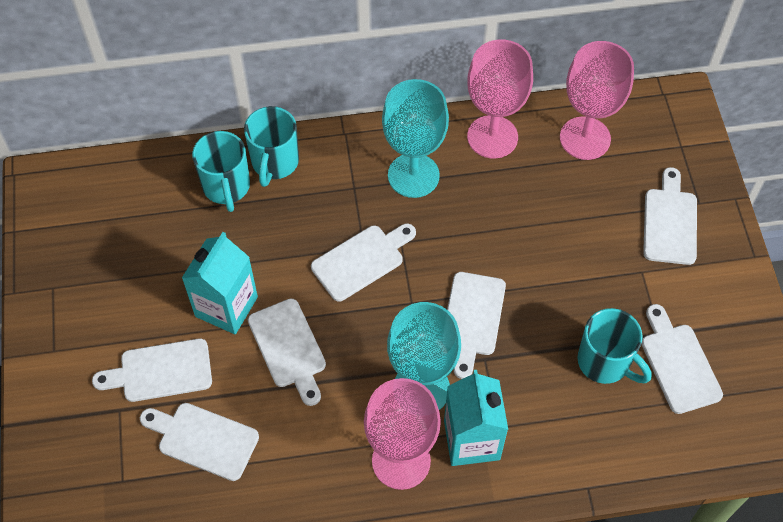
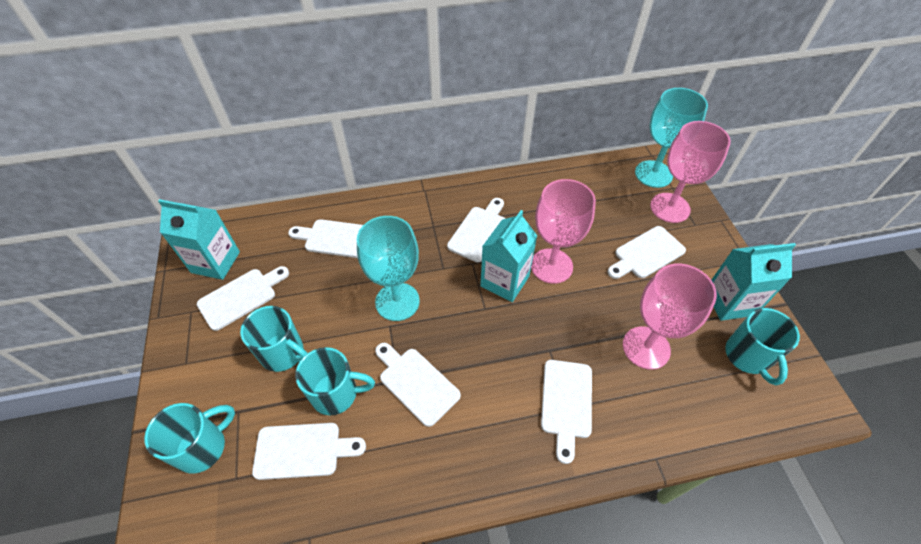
turquoise carton: 2 -> 3
turquoise mug: 3 -> 4

